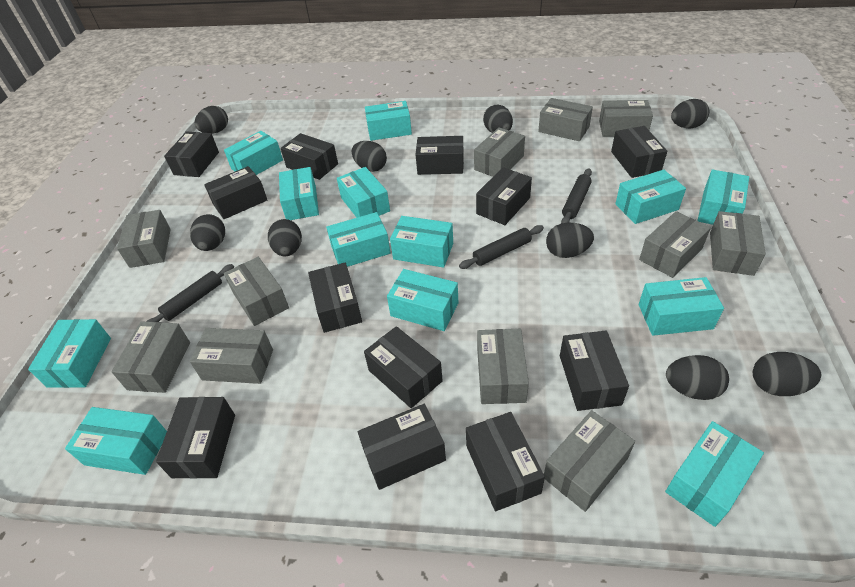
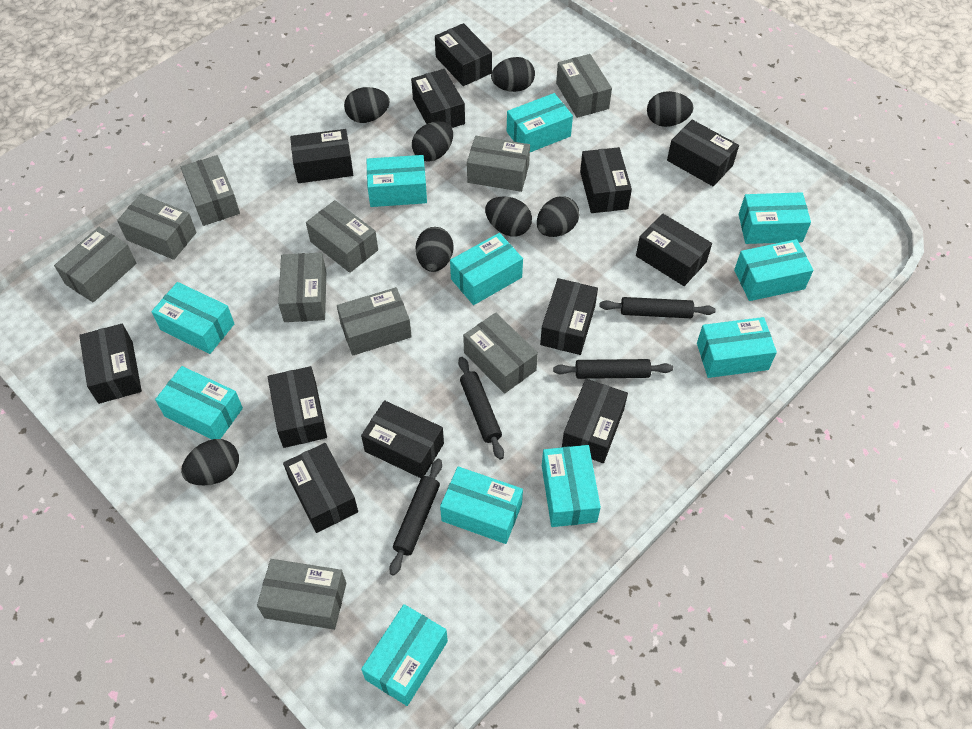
black egg: 9 -> 8
black rolling pin: 3 -> 4
grey box: 11 -> 10
turquoise box: 13 -> 11

